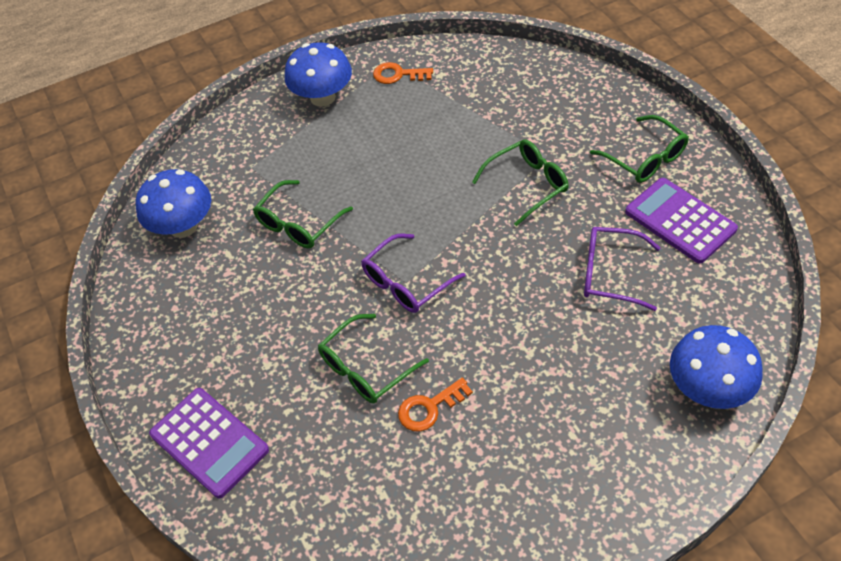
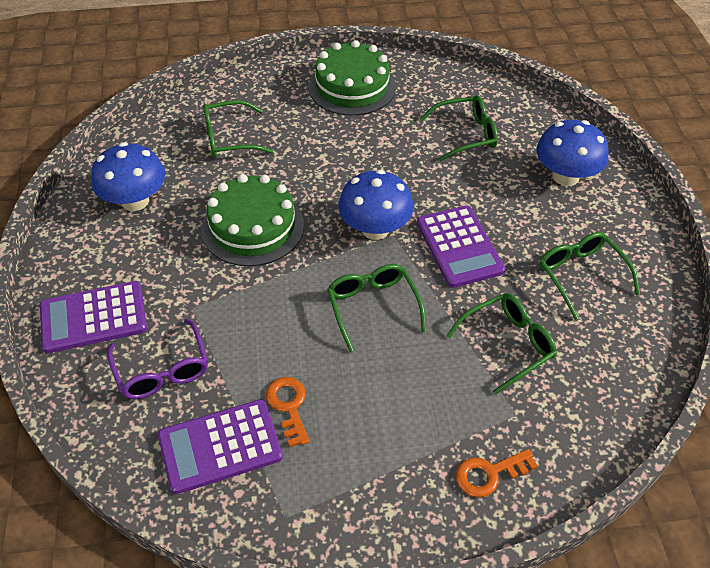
green cake: 0 -> 2
green glasses: 4 -> 5
purple calculator: 2 -> 3
purple glasses: 2 -> 1

